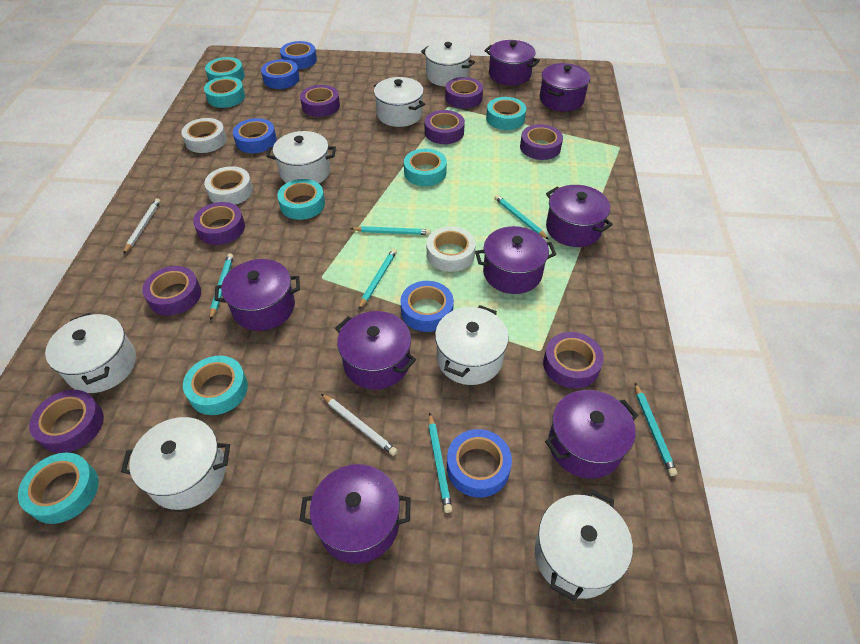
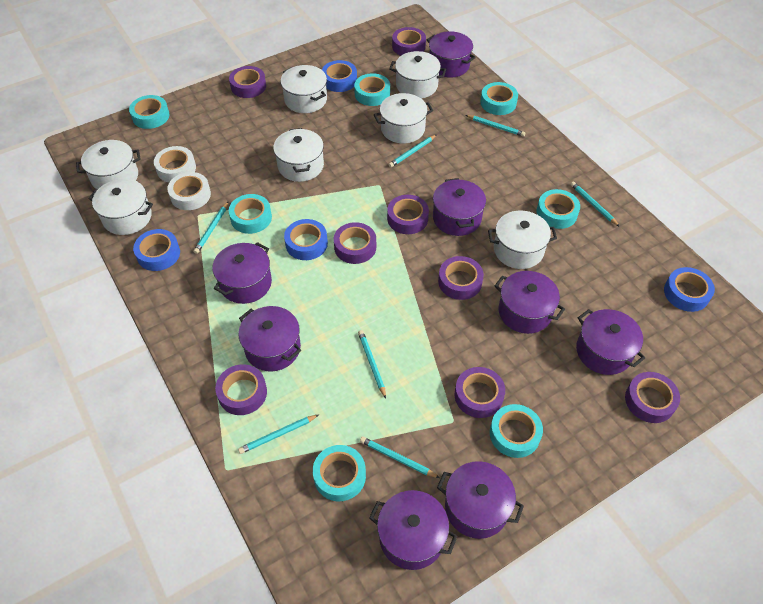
blue tape: 5 -> 4
turquoise pencil: 6 -> 7
white pencil: 2 -> 0
white tape: 3 -> 2

